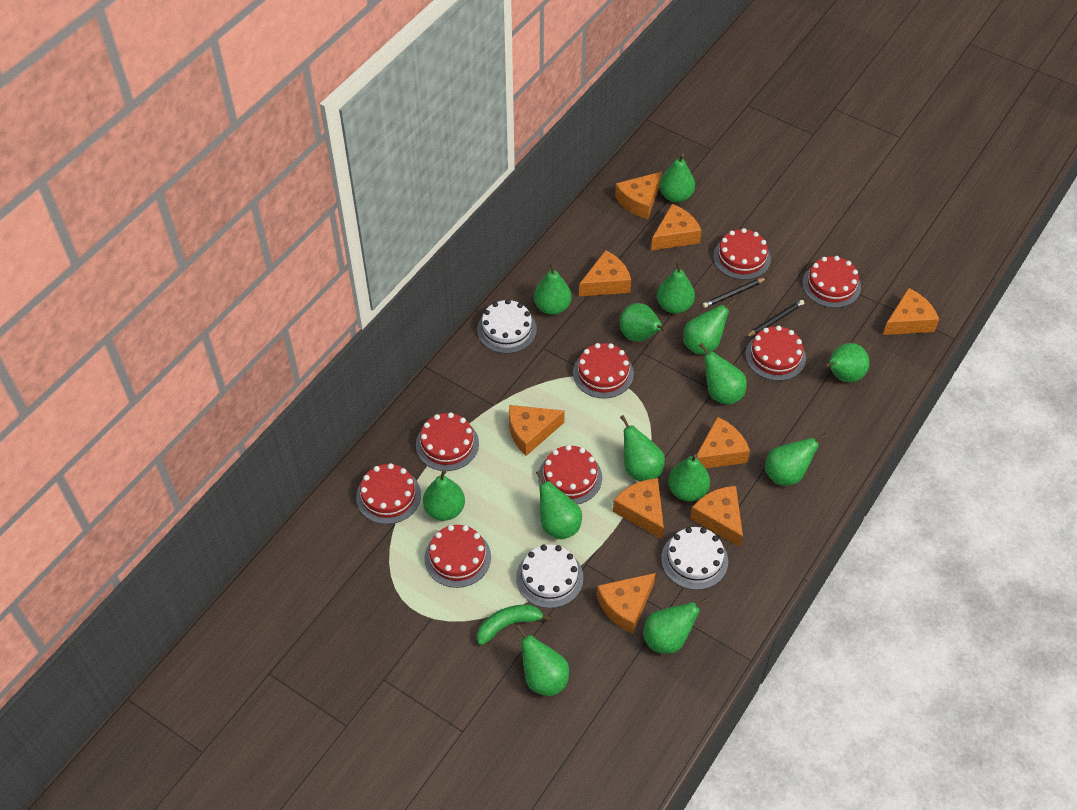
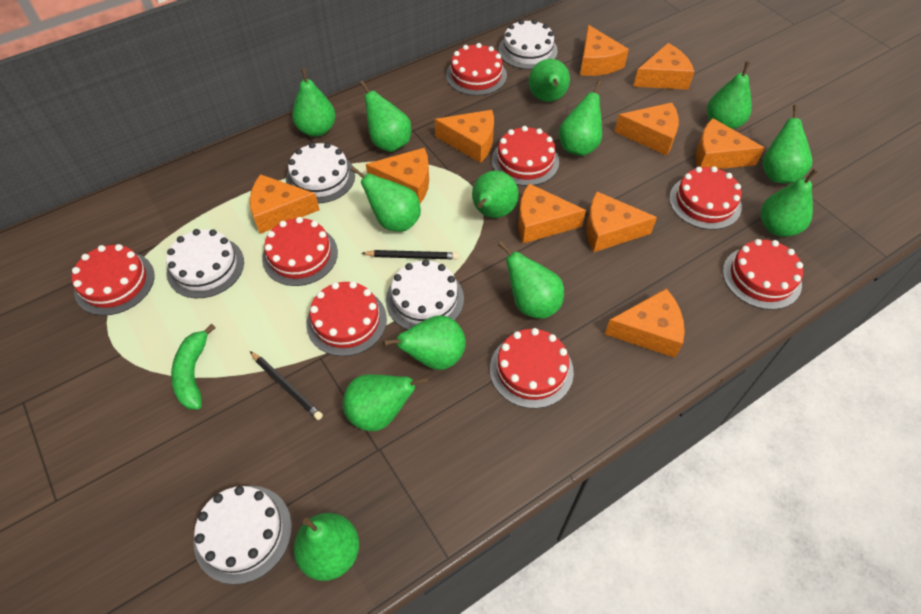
green pear: 14 -> 13
orange cheese: 9 -> 10
white cake: 3 -> 5

